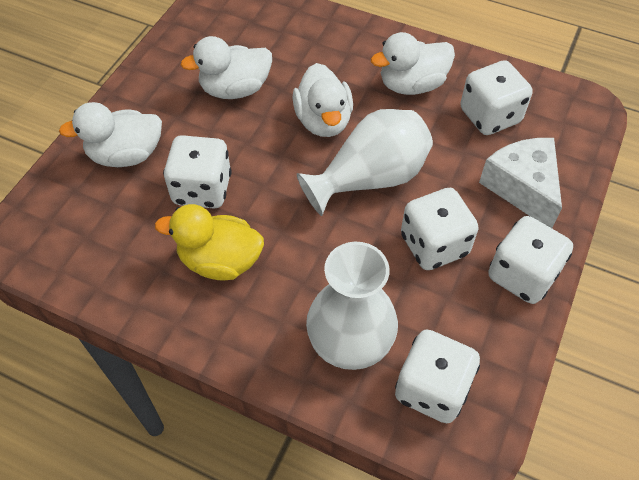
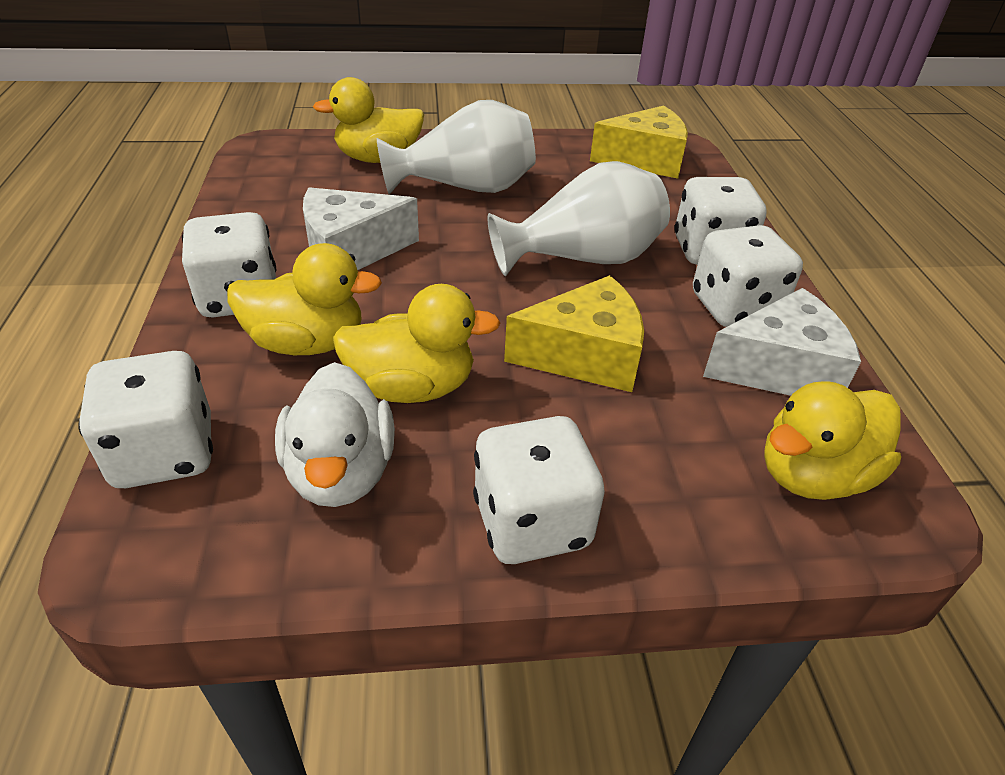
white cheese: 1 -> 2
white duck: 4 -> 1
yellow cheese: 0 -> 2
yellow duck: 1 -> 4

